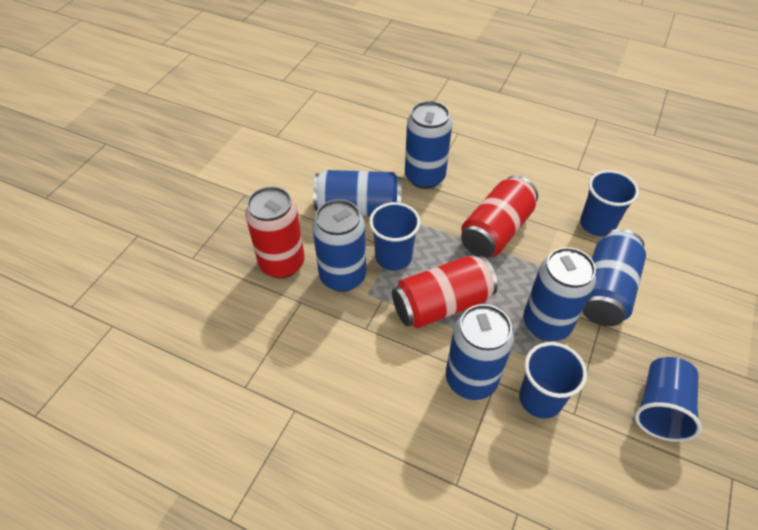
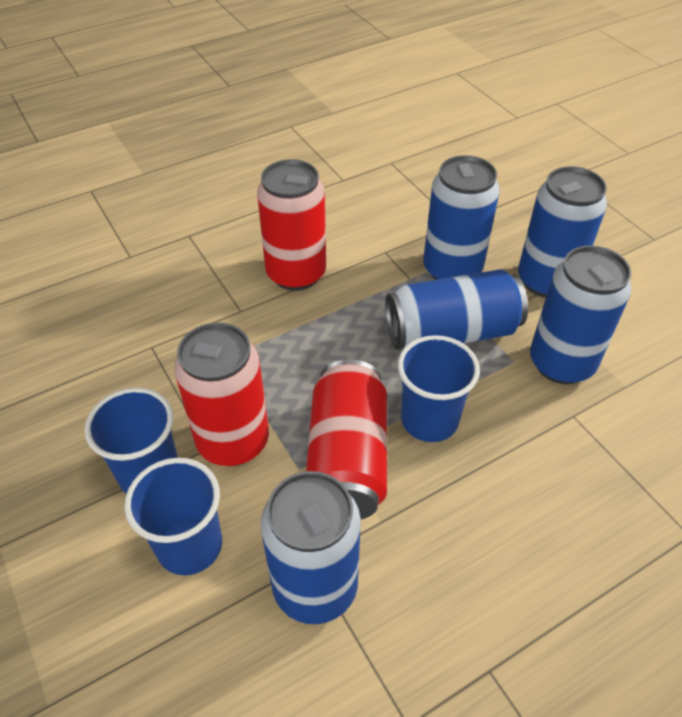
blue can: 6 -> 5
blue cup: 4 -> 3

